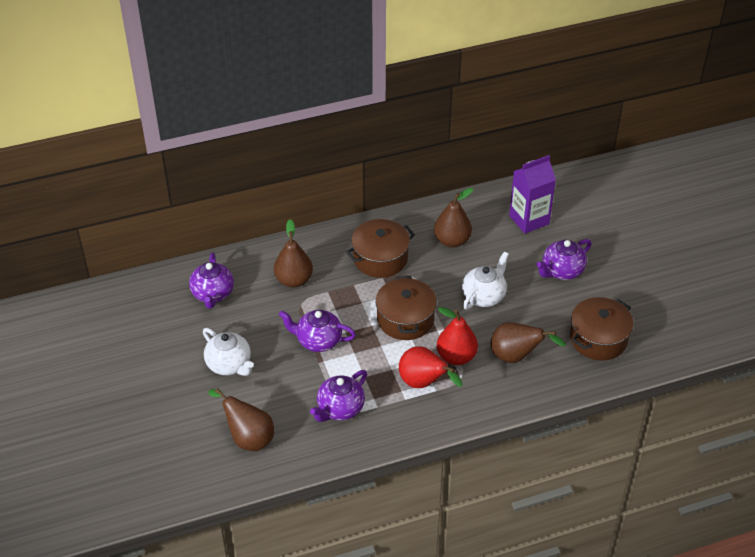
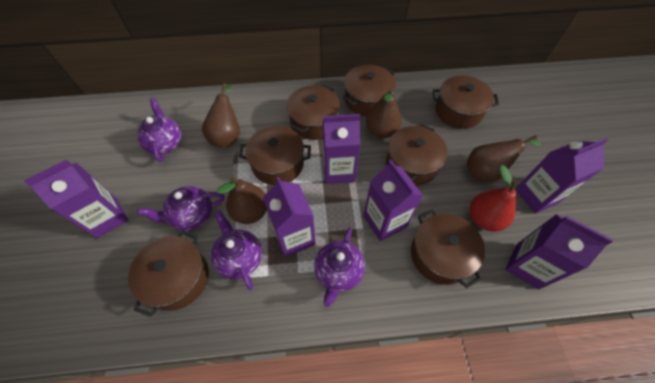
brown pot: 3 -> 7
purple carton: 1 -> 6
red pear: 2 -> 1
white teapot: 2 -> 0

